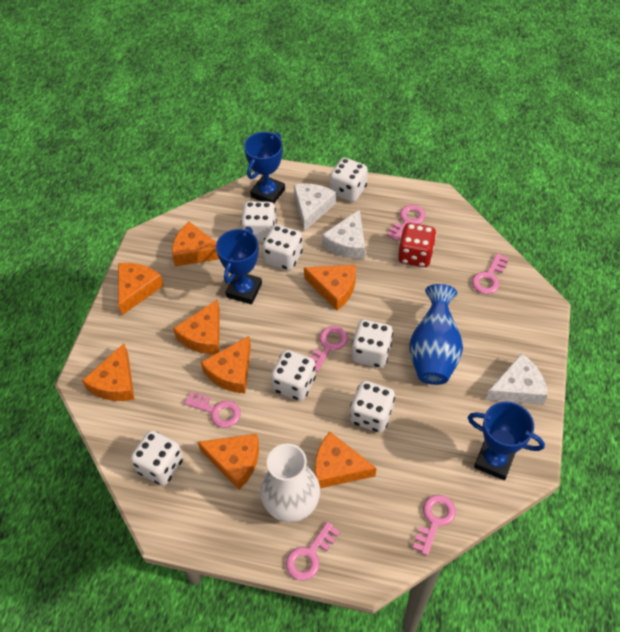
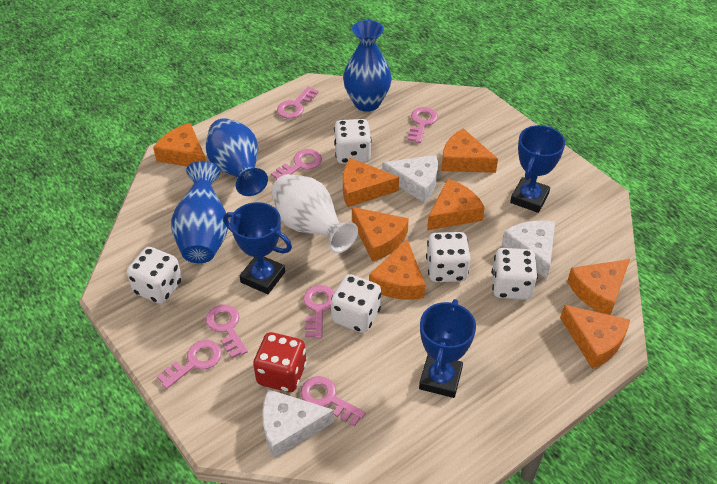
blue vase: 1 -> 3
pink key: 6 -> 7
white dice: 7 -> 5

